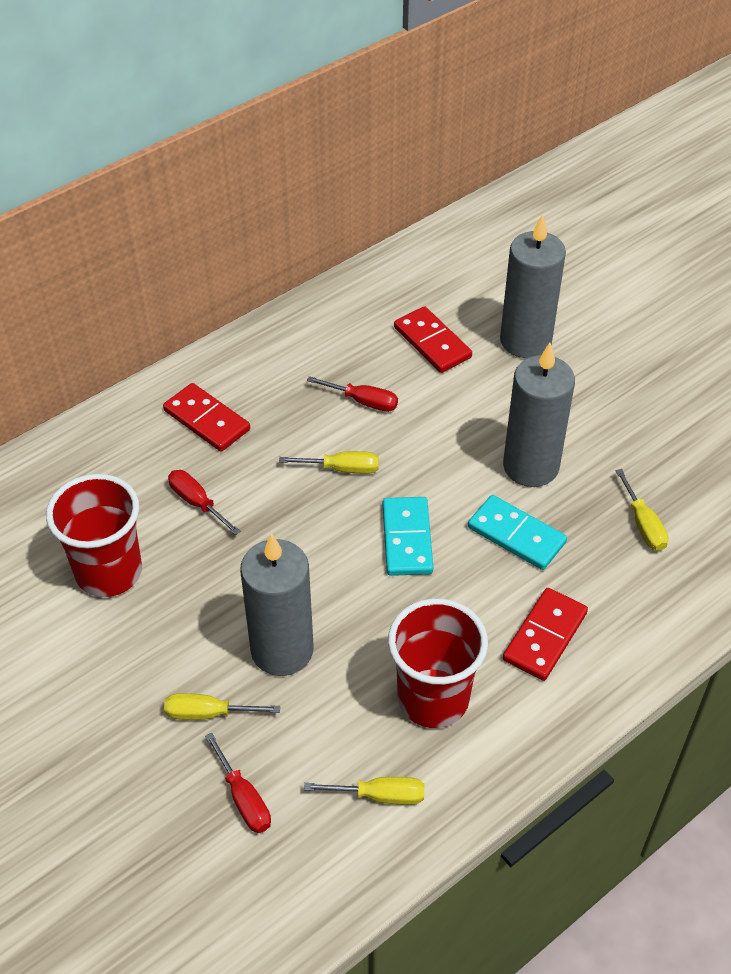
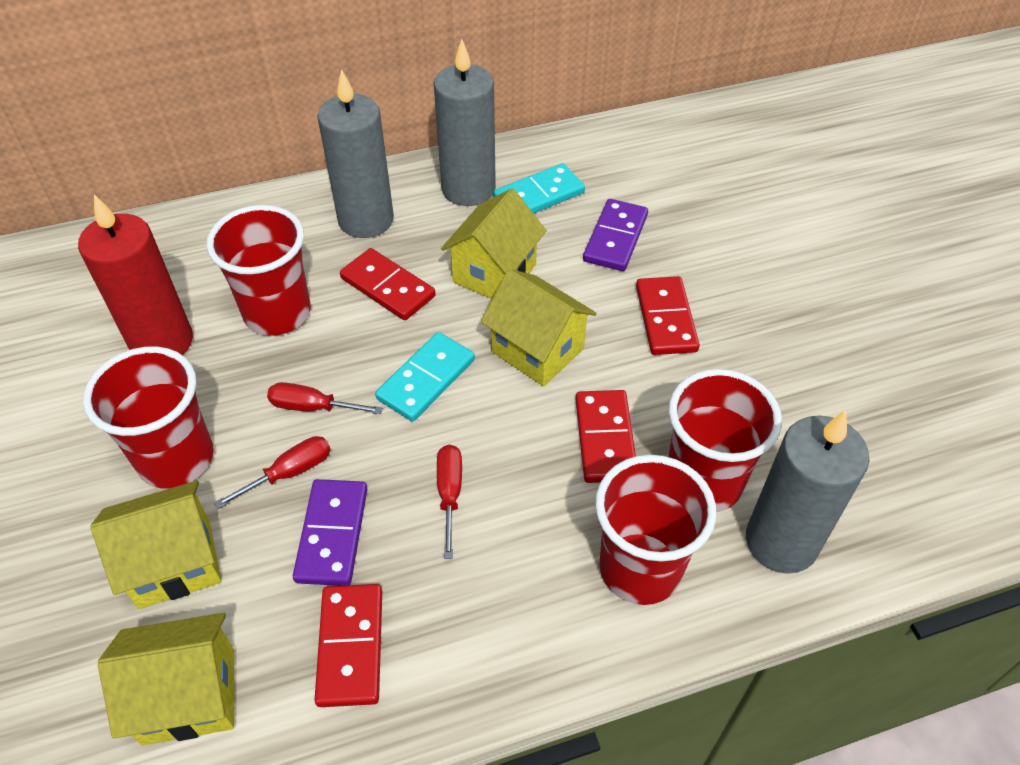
purple domino: 0 -> 2
red candle: 0 -> 1
red cup: 2 -> 4
red domino: 3 -> 4
yellow house: 0 -> 4
yellow screwdriver: 4 -> 0

